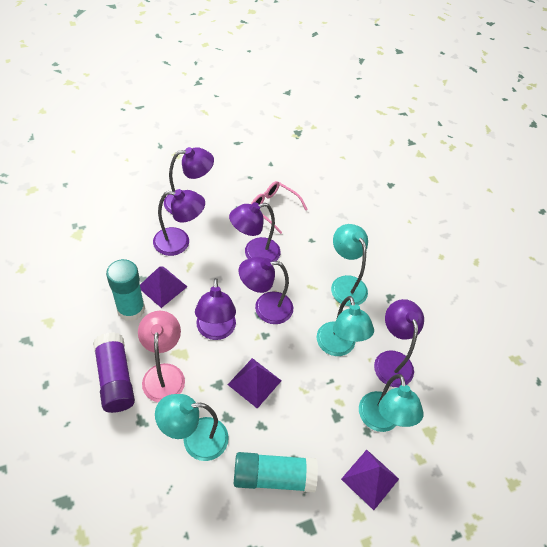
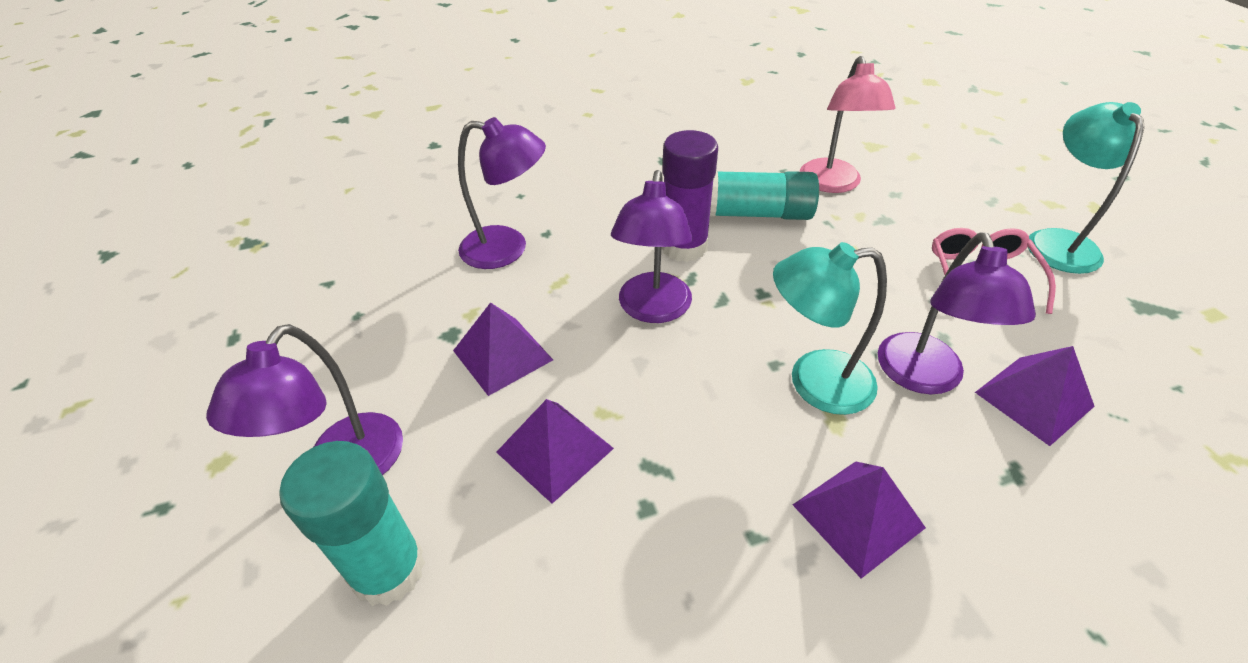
purple lamp: 6 -> 4
purple pyramid: 3 -> 4
turquoise lamp: 4 -> 2

